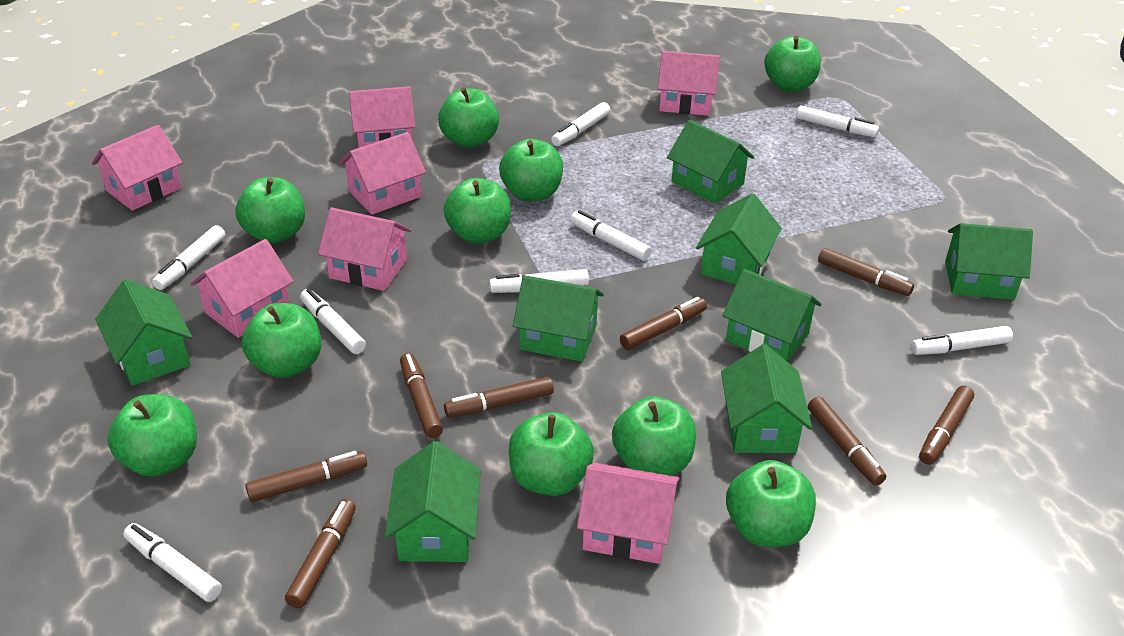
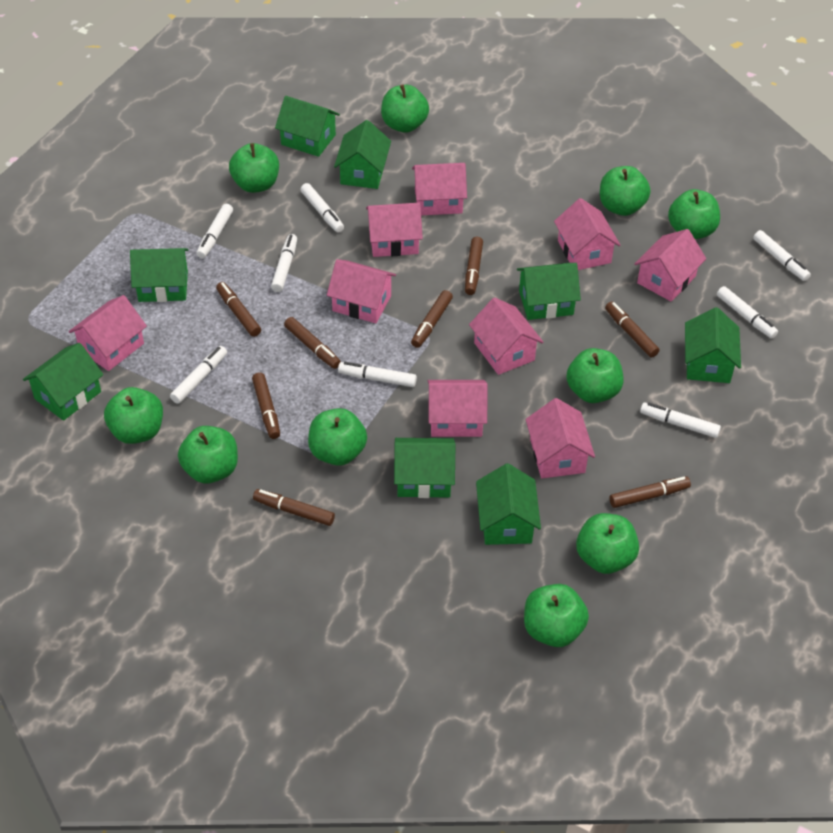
pink house: 7 -> 9

